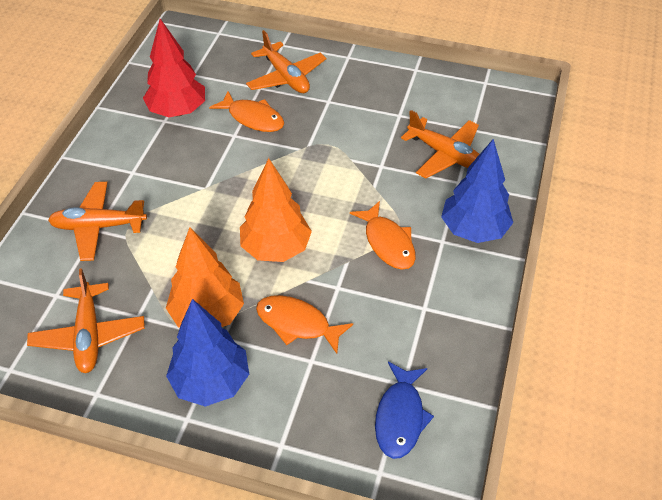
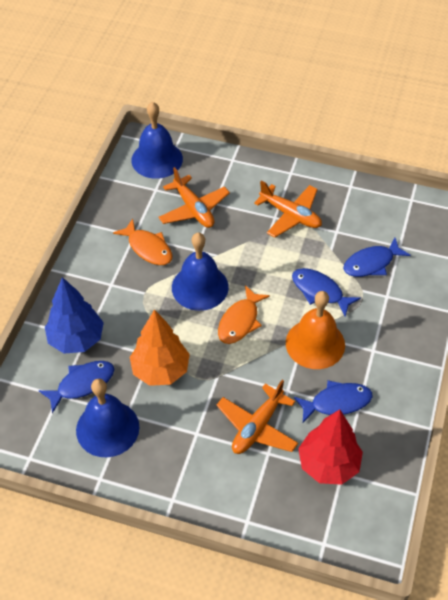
blue bell: 0 -> 3
blue fish: 1 -> 4
blue tree: 2 -> 1
orange bell: 0 -> 1
orange fish: 3 -> 2
orange plane: 4 -> 3
orange tree: 2 -> 1

